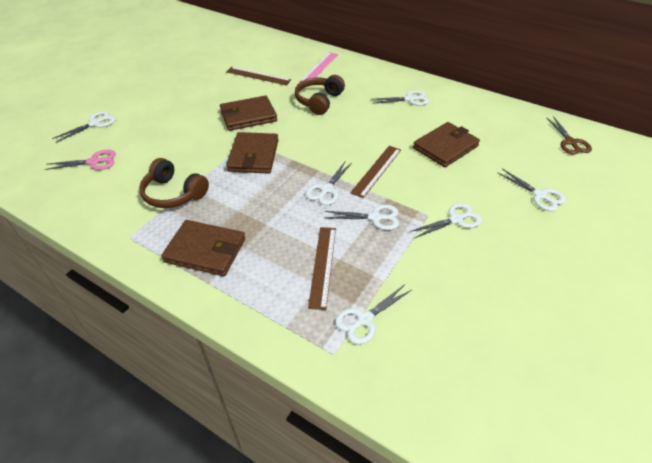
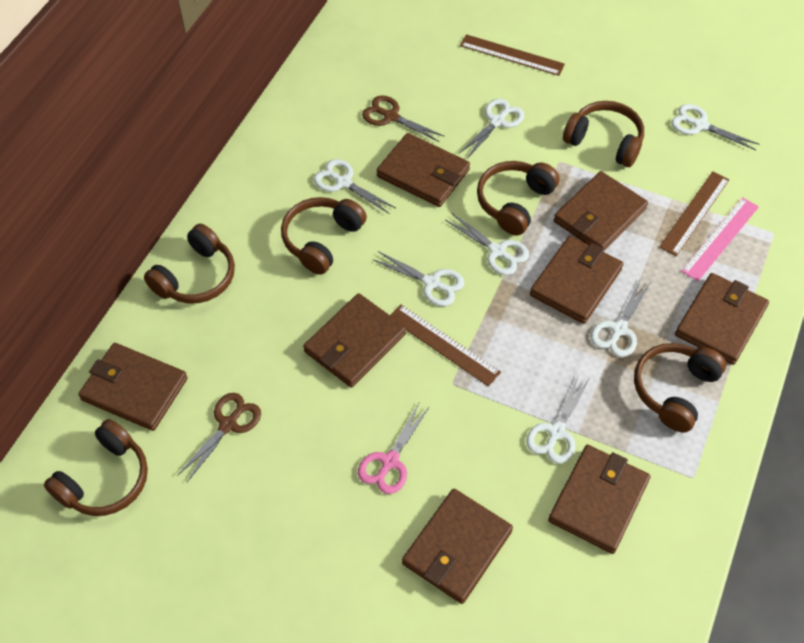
brown headphones: 2 -> 6
brown scissors: 1 -> 2
brown wallet: 4 -> 8

